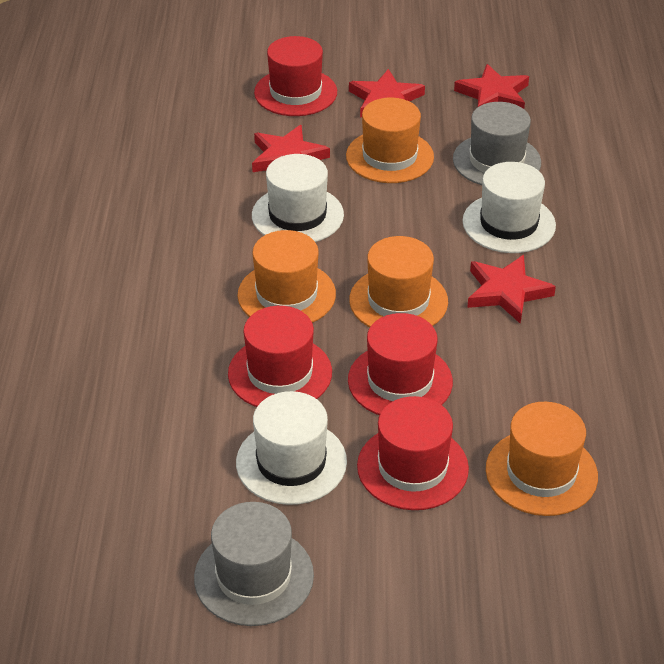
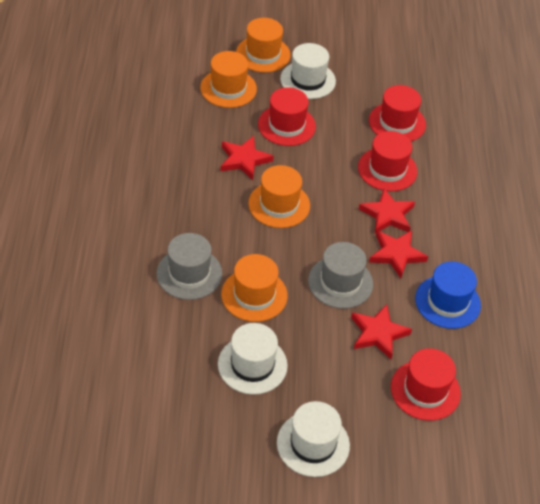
blue hat: 0 -> 1

